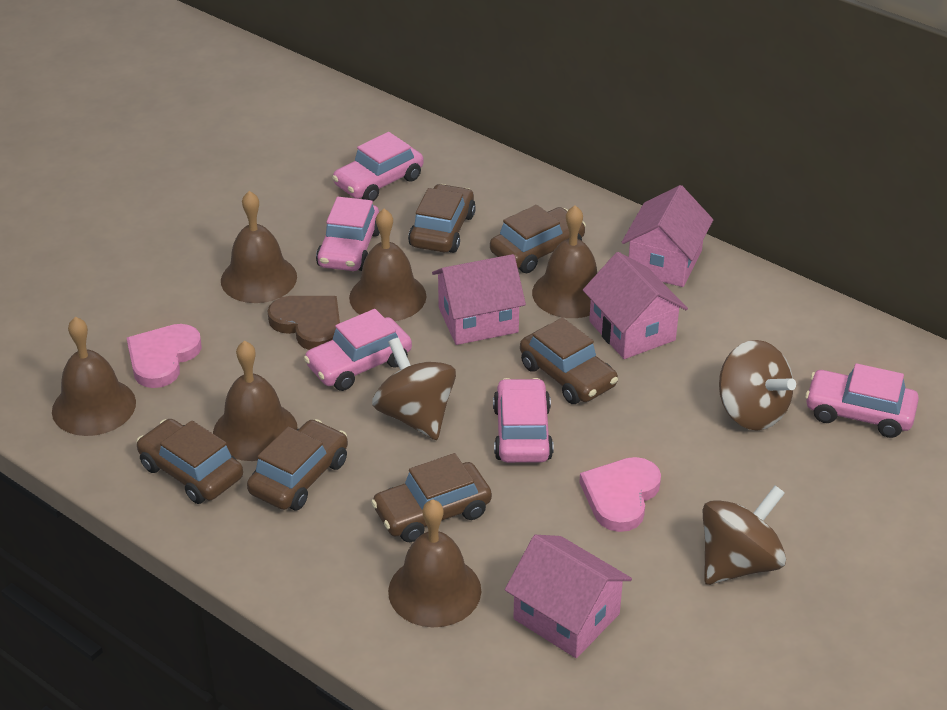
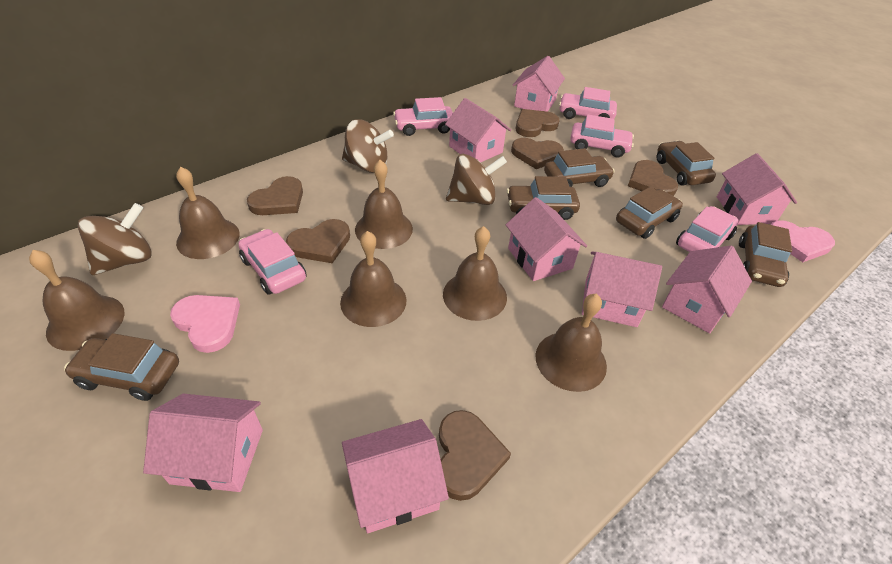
brown heart: 1 -> 6
pink house: 4 -> 8

